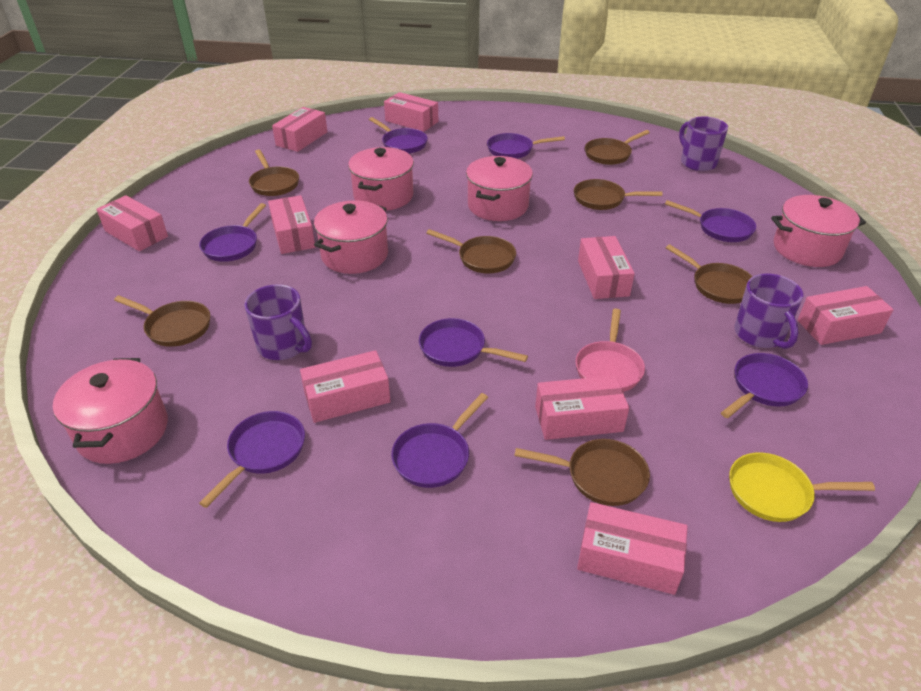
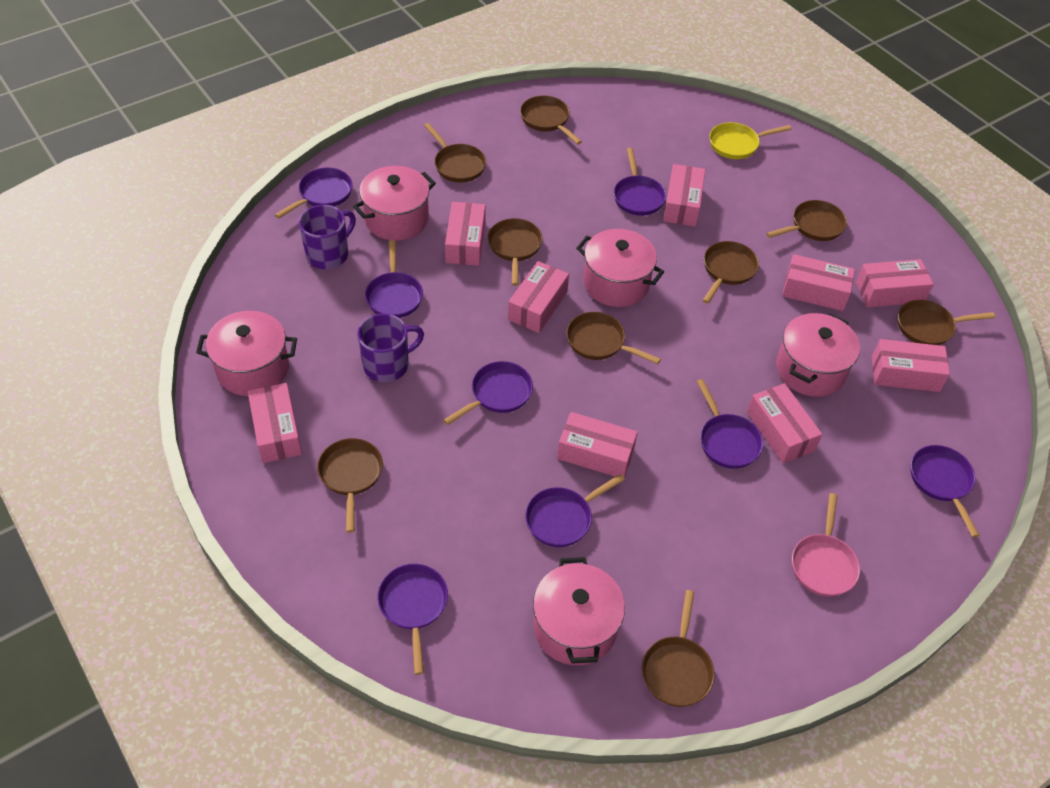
brown pan: 7 -> 9
purple mug: 3 -> 2

